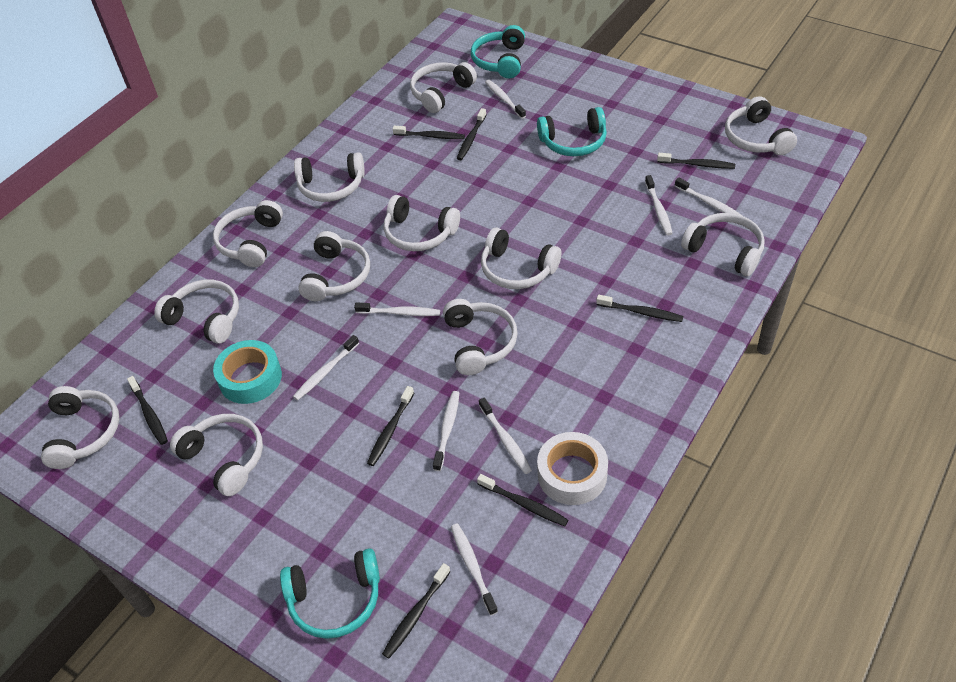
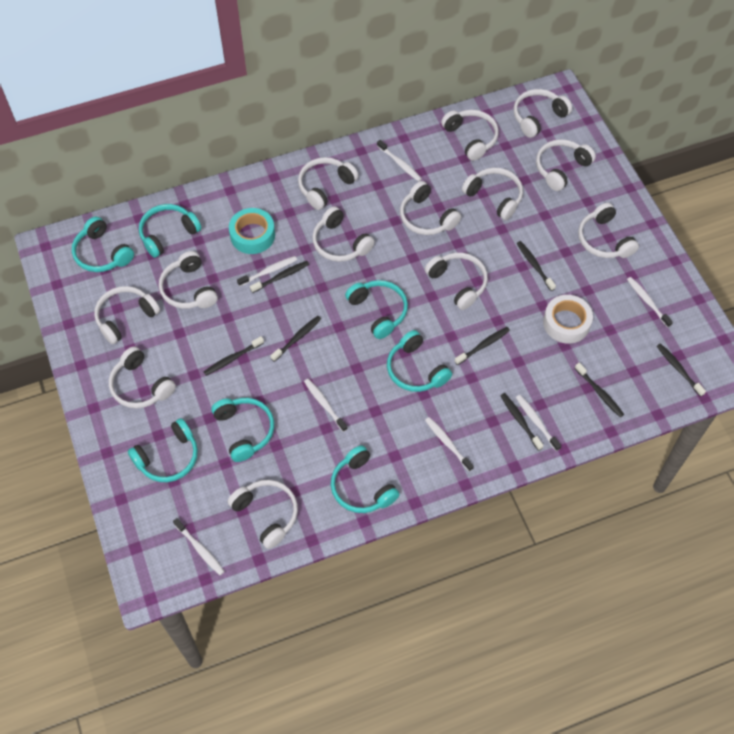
turquoise headphones: 3 -> 7
white headphones: 12 -> 13
white toothbrush: 8 -> 7

